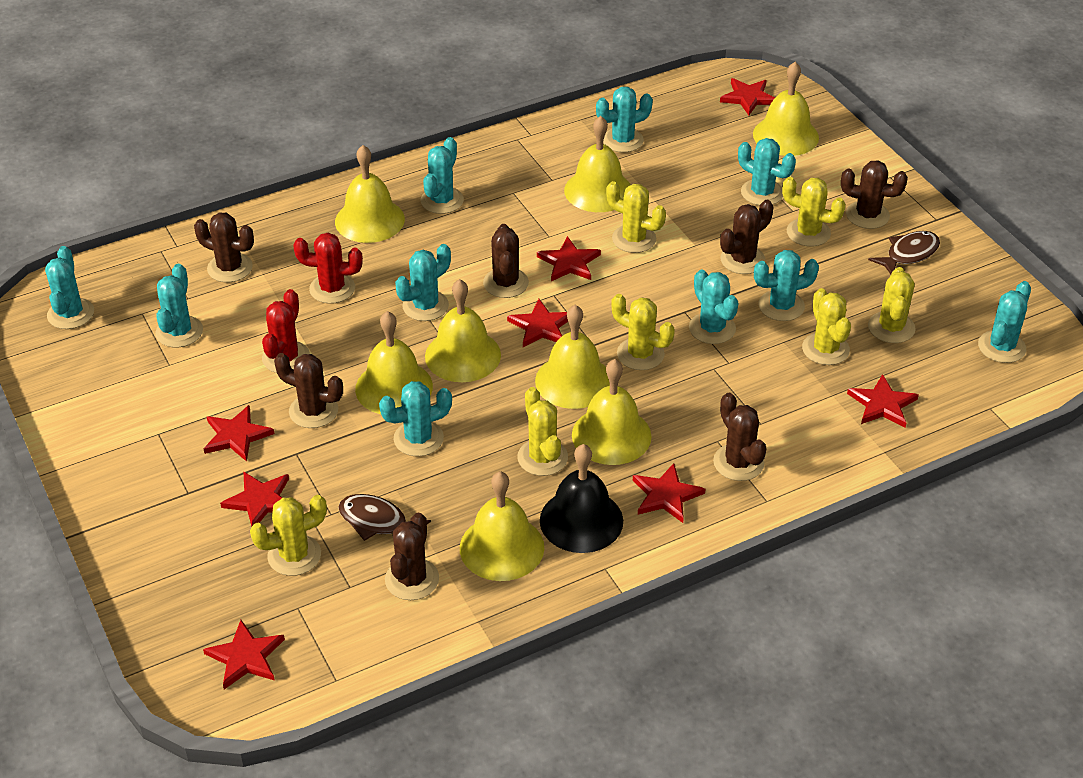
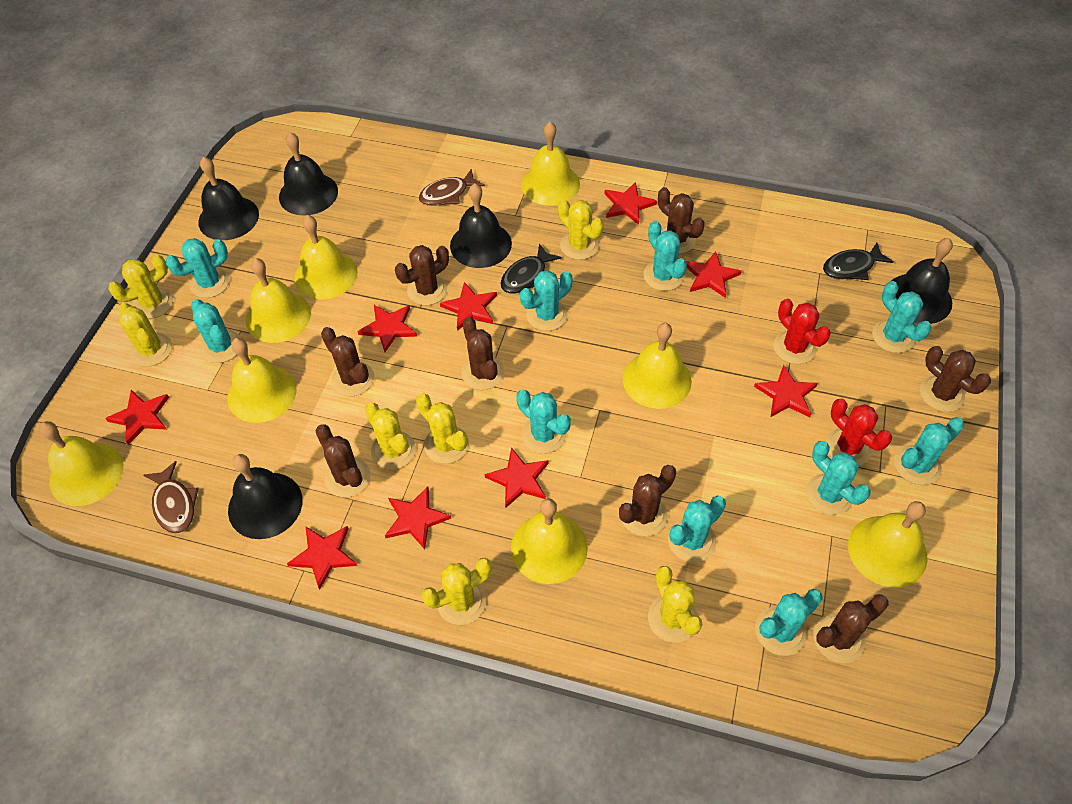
black bell: 1 -> 5
black fish: 0 -> 2
brown cactus: 7 -> 8
red star: 8 -> 9

